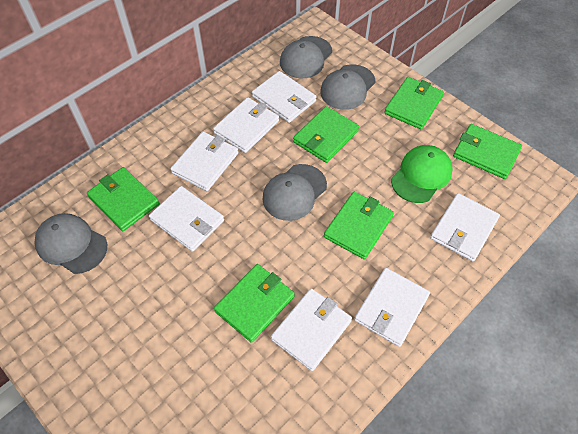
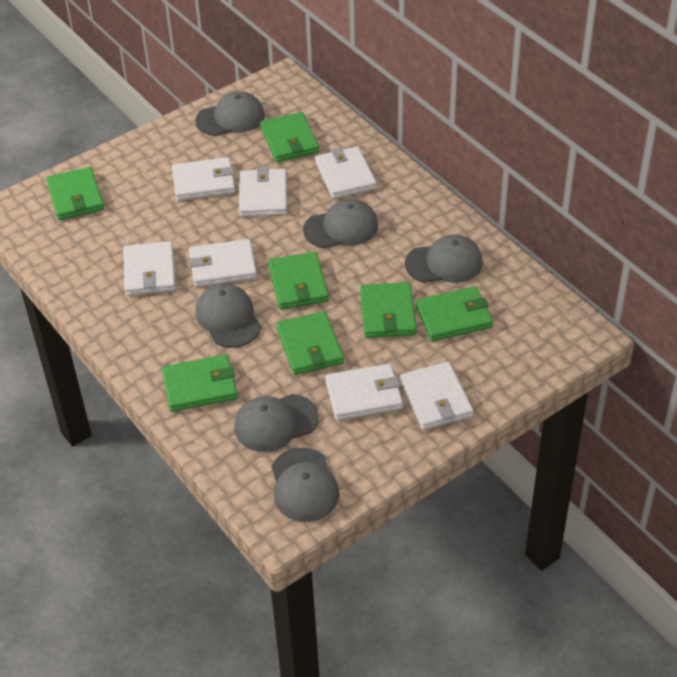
green cap: 1 -> 0
green wallet: 6 -> 7
grey cap: 4 -> 6

